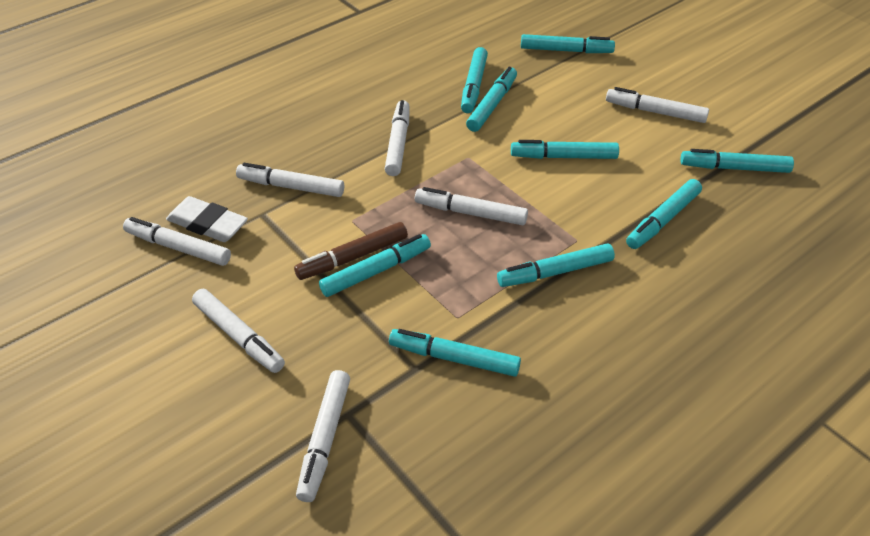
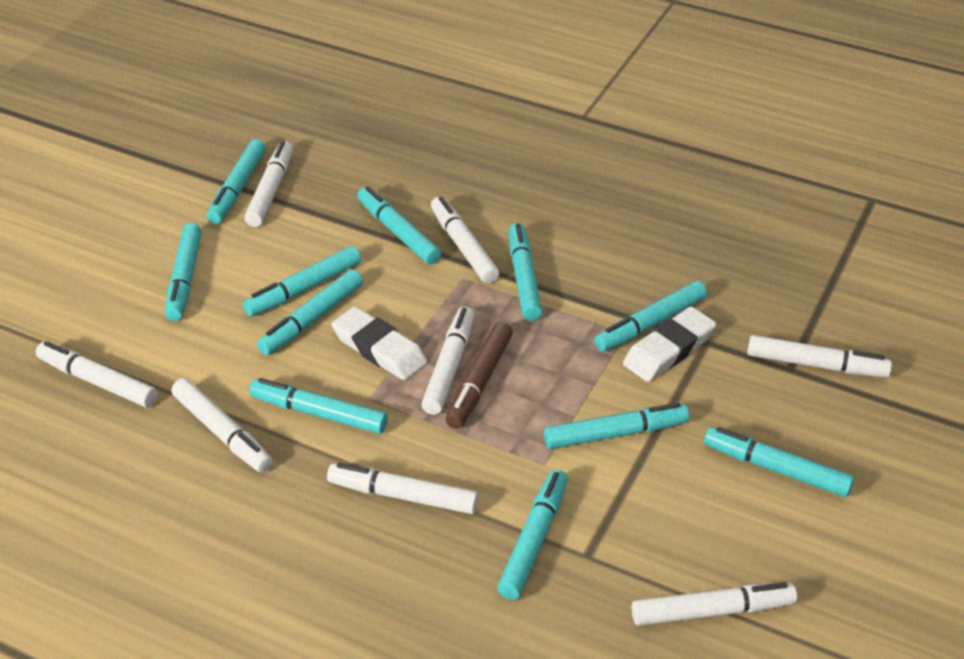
turquoise marker: 9 -> 11
white eraser: 1 -> 2
white marker: 7 -> 8

